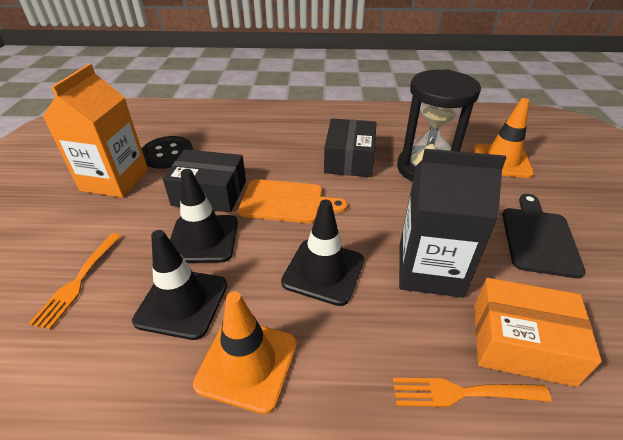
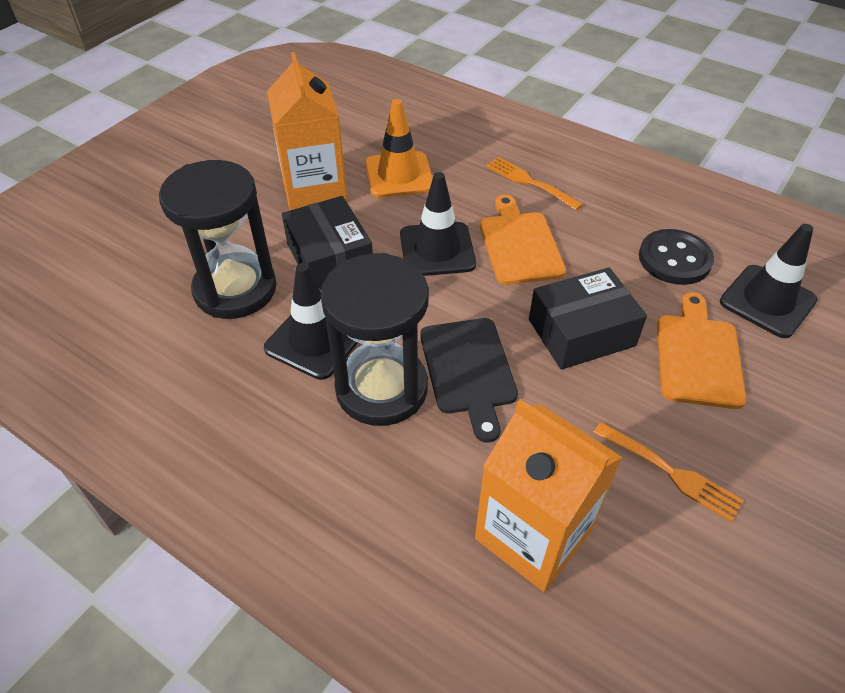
black carton: 1 -> 0
black hourglass: 1 -> 2
orange box: 1 -> 0
orange carton: 1 -> 2
orange cutting board: 1 -> 2
orange traffic cone: 2 -> 1

